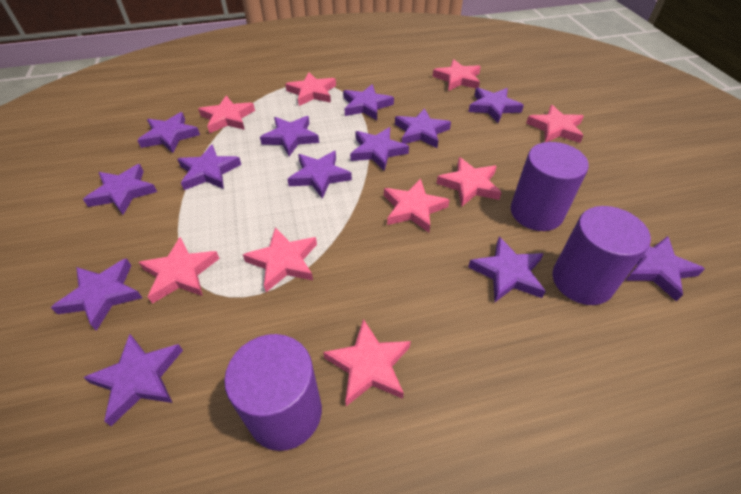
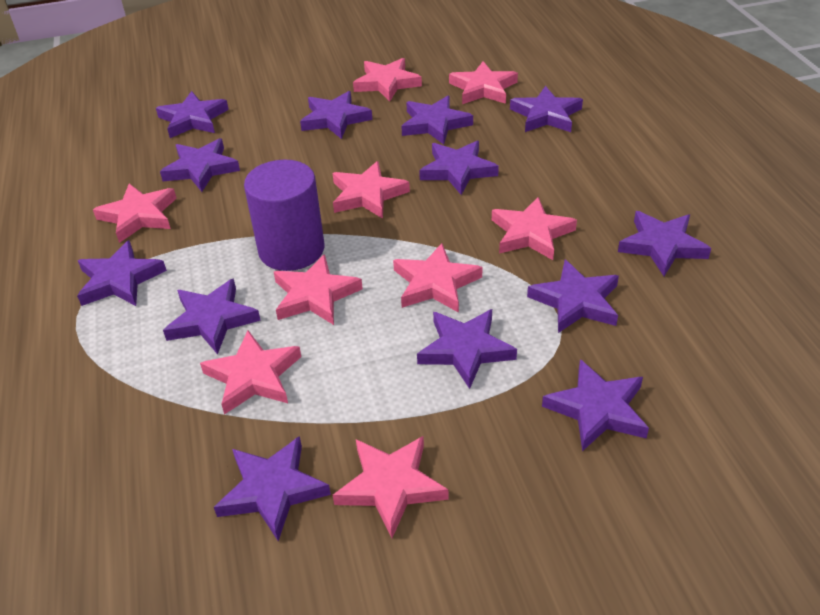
purple cylinder: 3 -> 1

